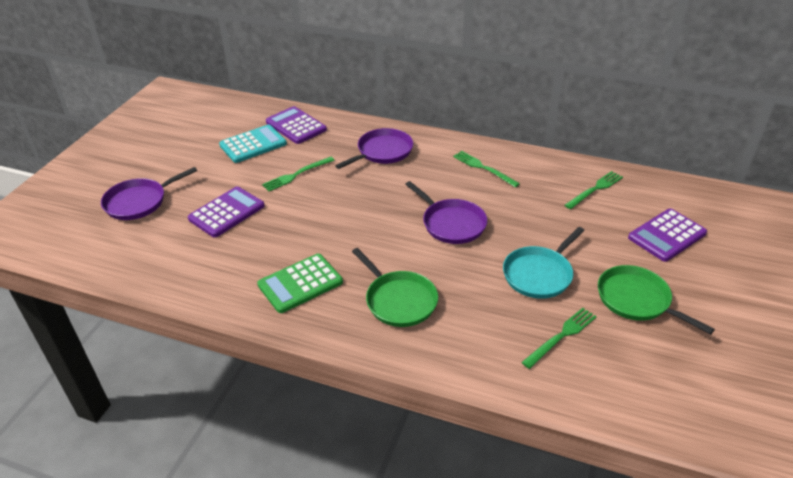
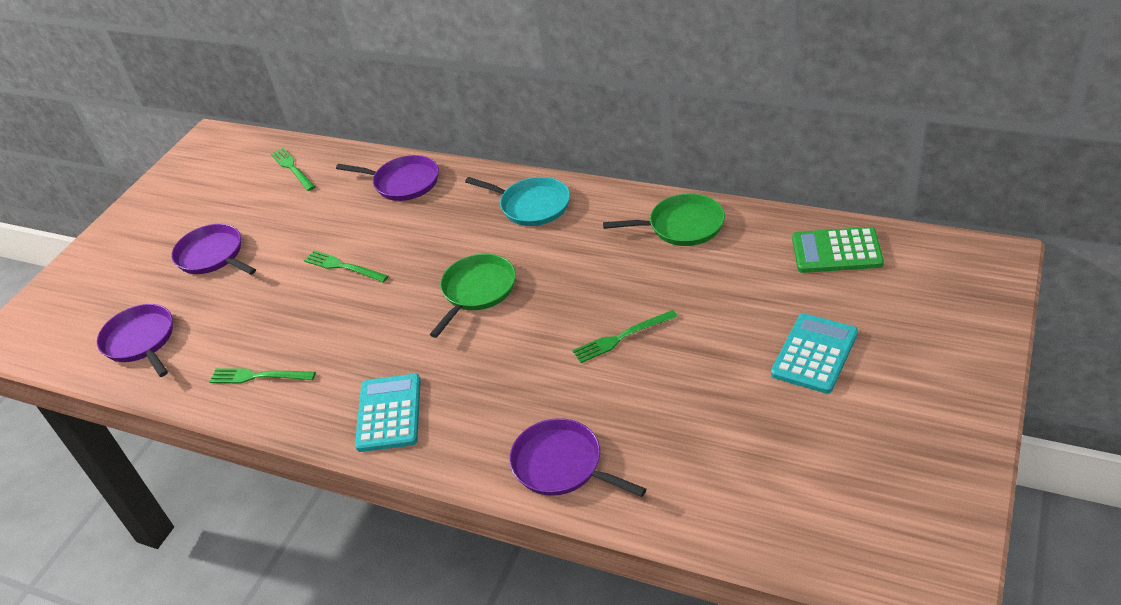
purple calculator: 3 -> 0
purple pan: 3 -> 4
turquoise calculator: 1 -> 2

